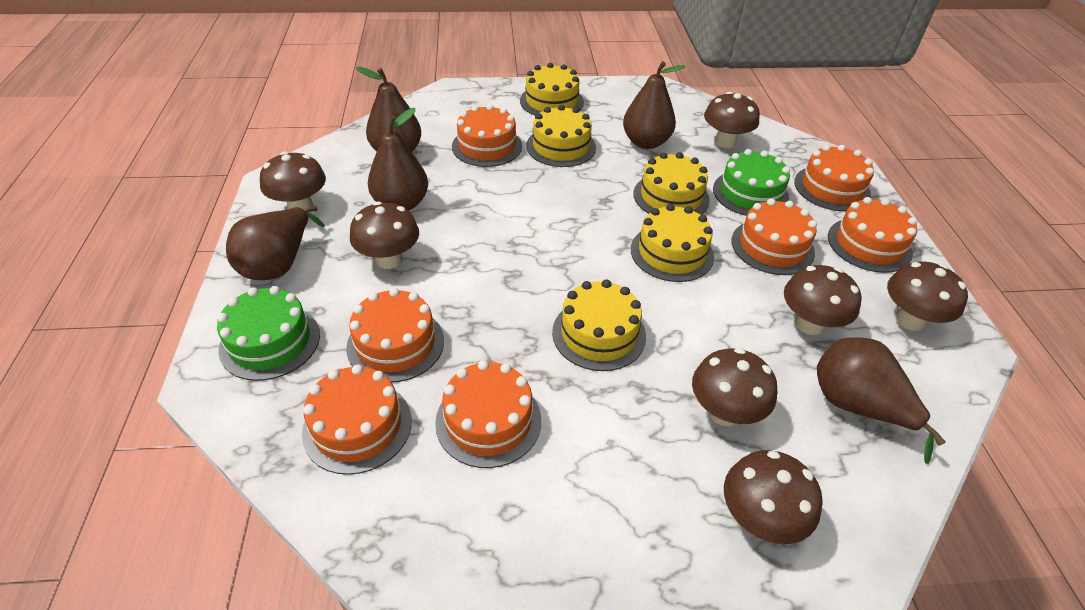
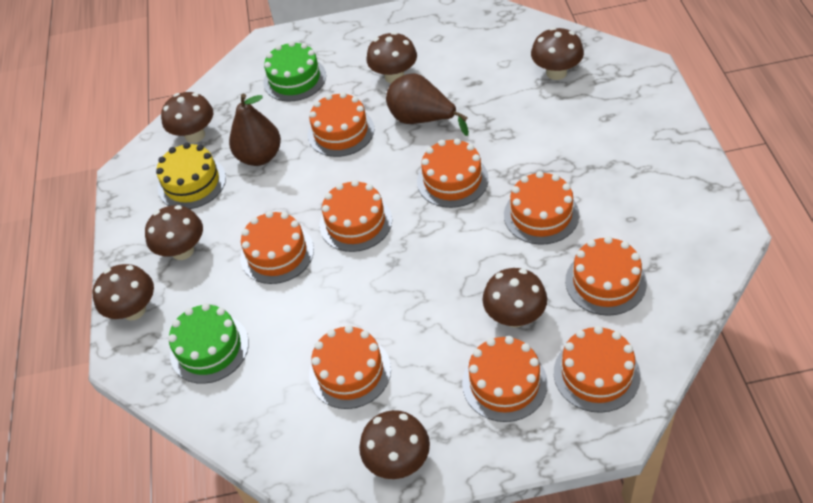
brown pear: 5 -> 2
orange cake: 7 -> 9
yellow cake: 5 -> 1

